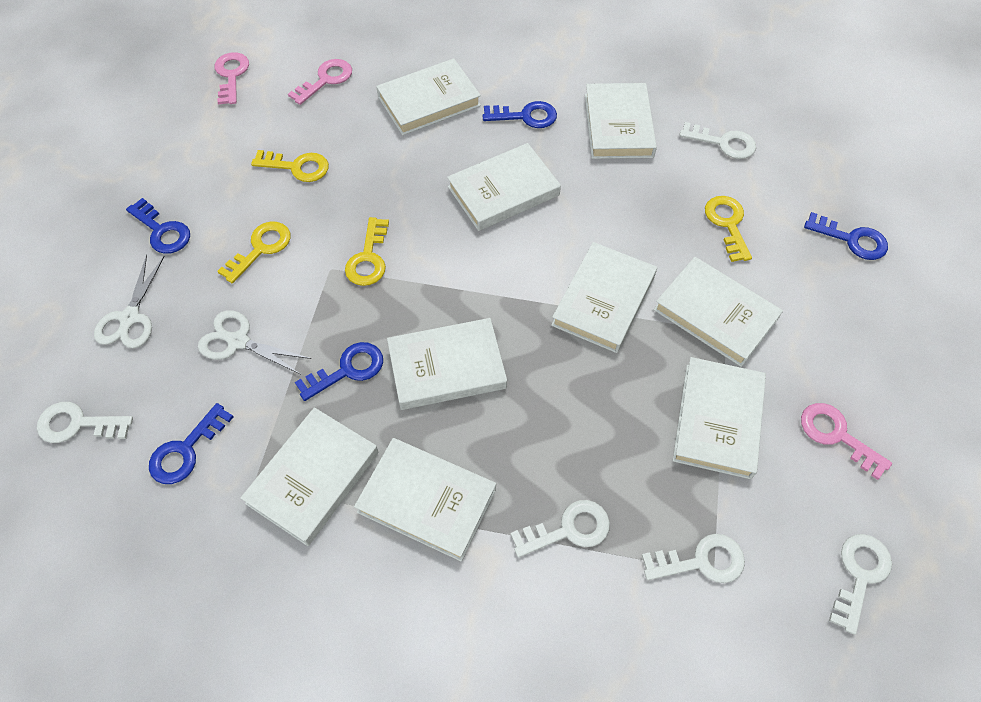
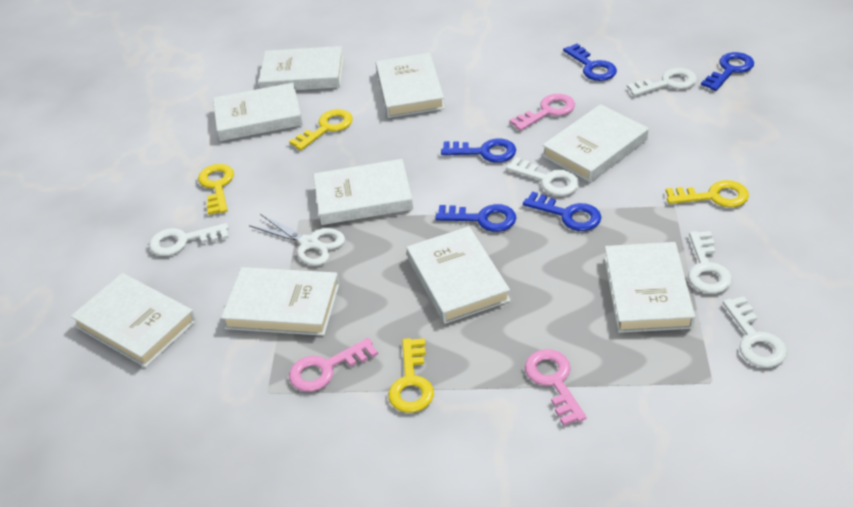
white scissors: 2 -> 1

